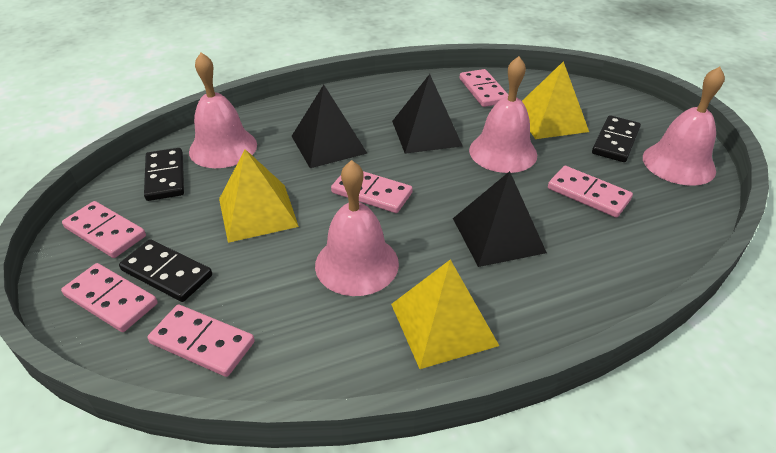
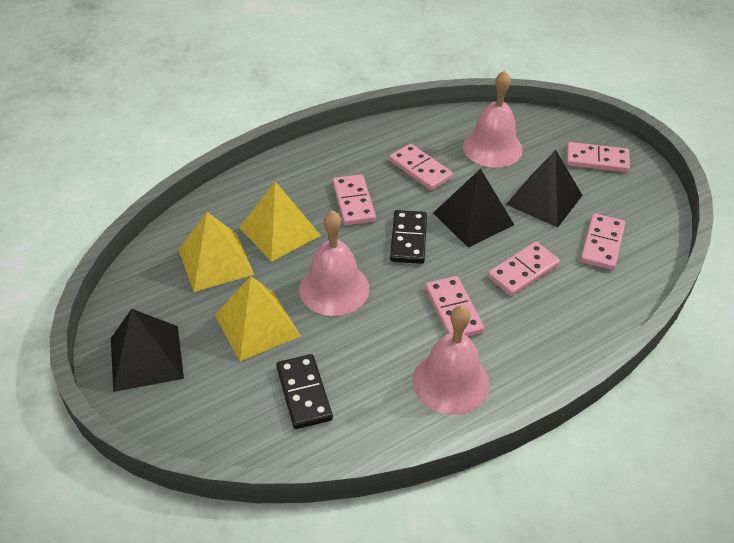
black domino: 3 -> 2
pink bell: 4 -> 3

